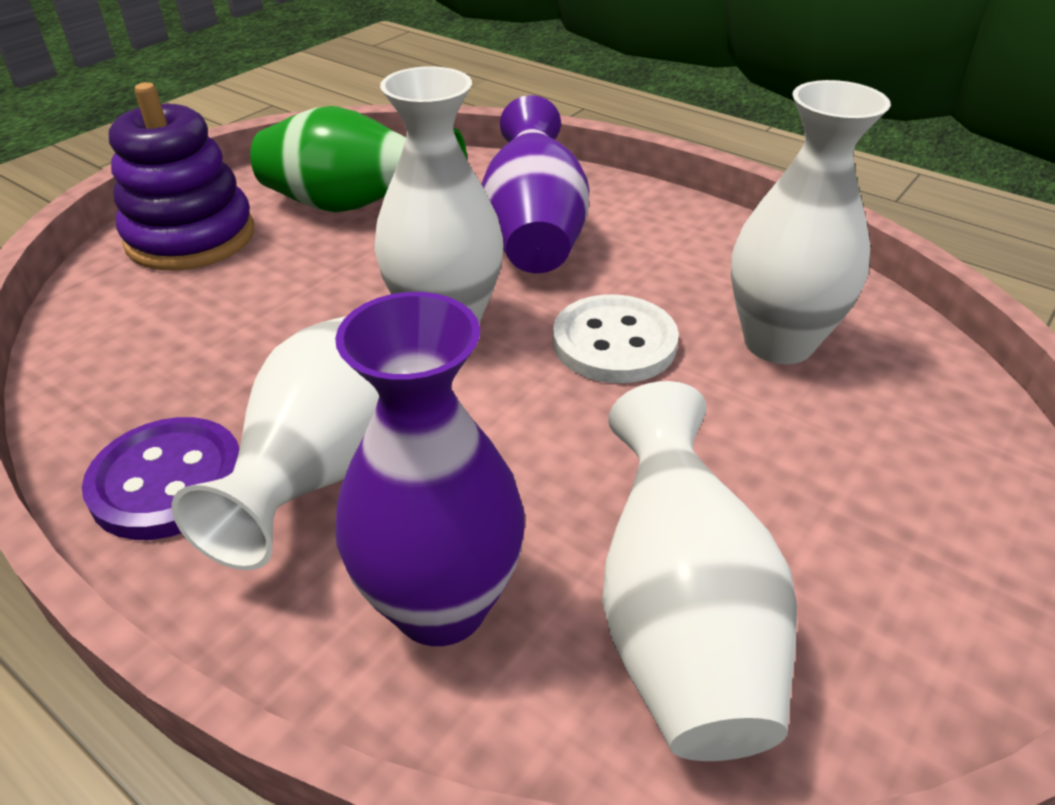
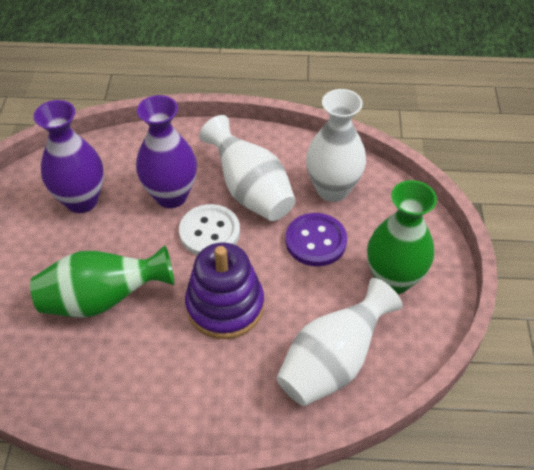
green vase: 1 -> 2
white vase: 4 -> 3

